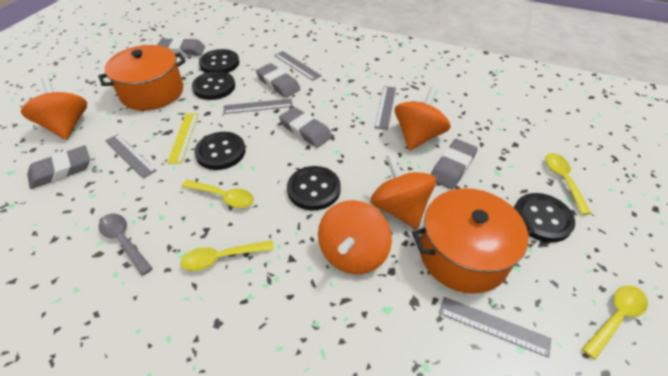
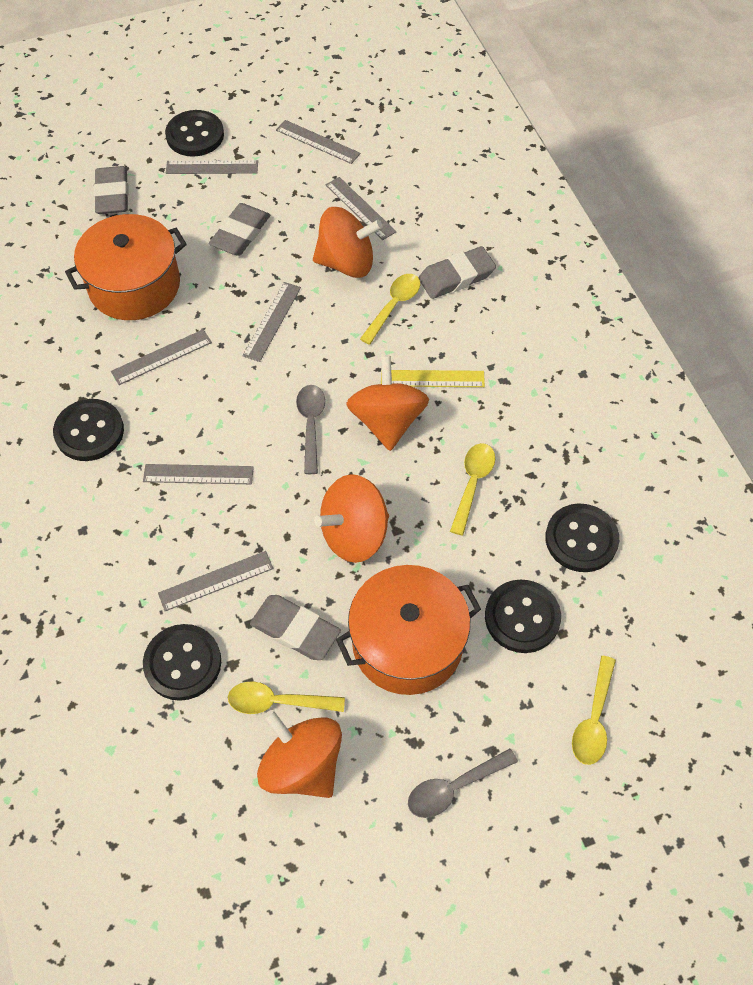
grey eraser: 5 -> 4
grey ruler: 5 -> 7
grey spoon: 1 -> 2

